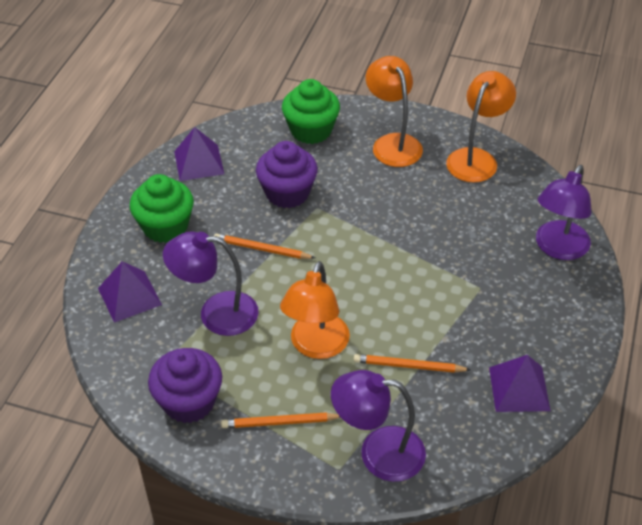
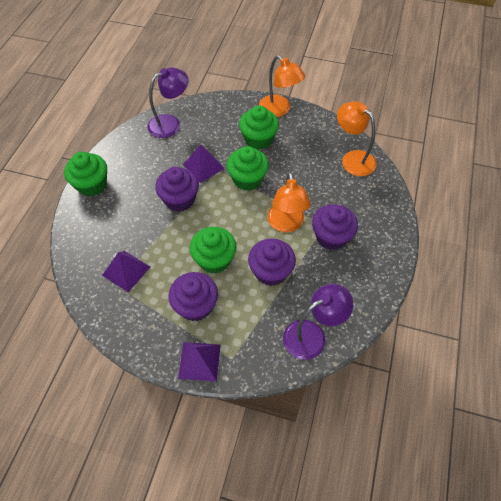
green cupcake: 2 -> 4
orange pencil: 3 -> 0
purple cupcake: 2 -> 4
purple lamp: 3 -> 2

